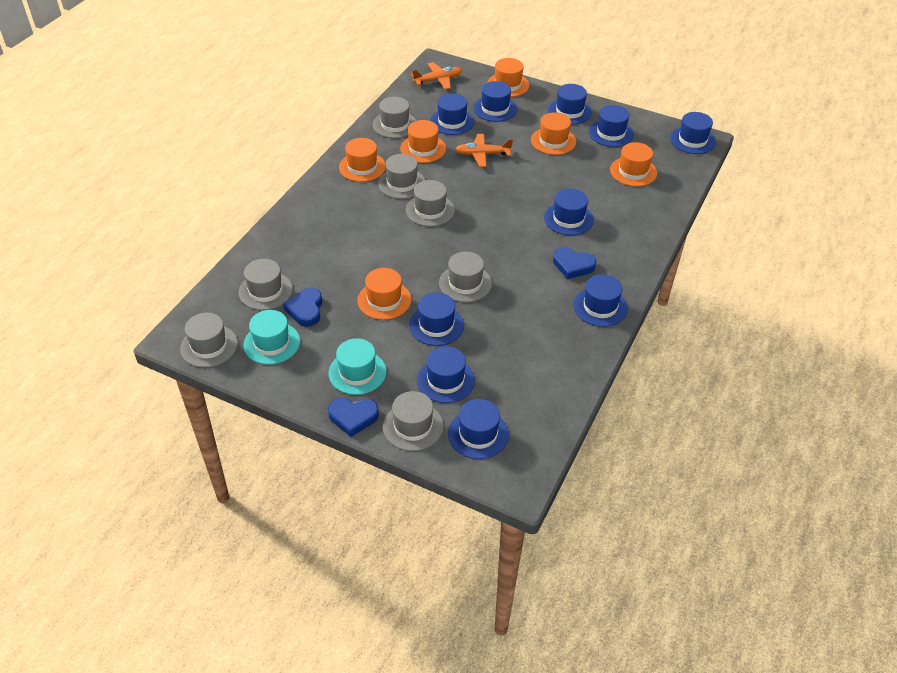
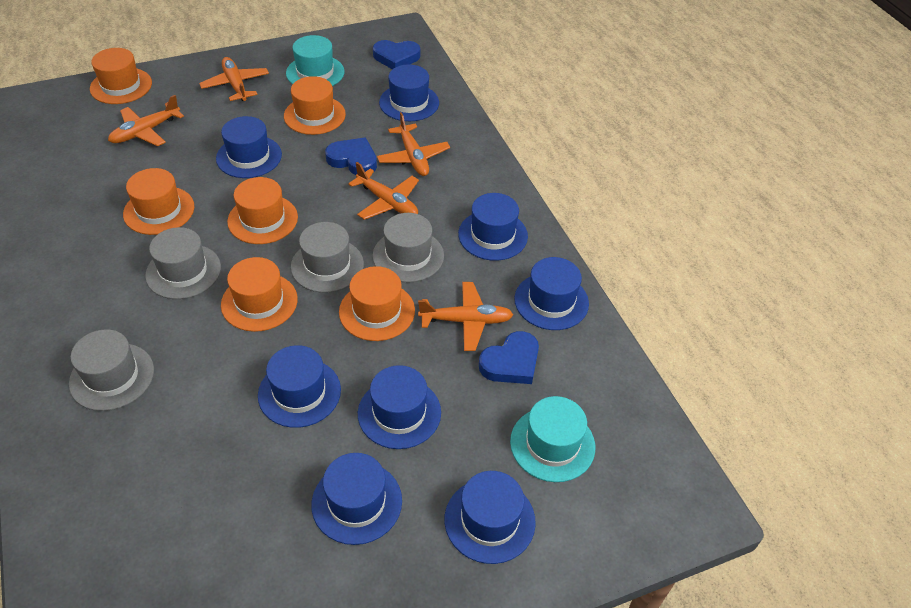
blue hat: 10 -> 8
grey hat: 7 -> 4
orange plane: 2 -> 5

